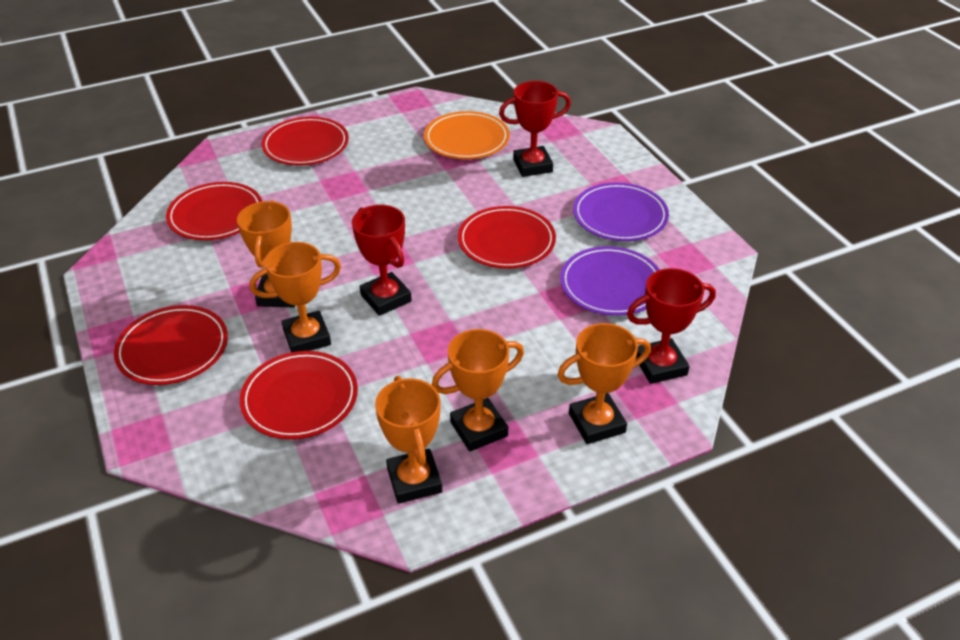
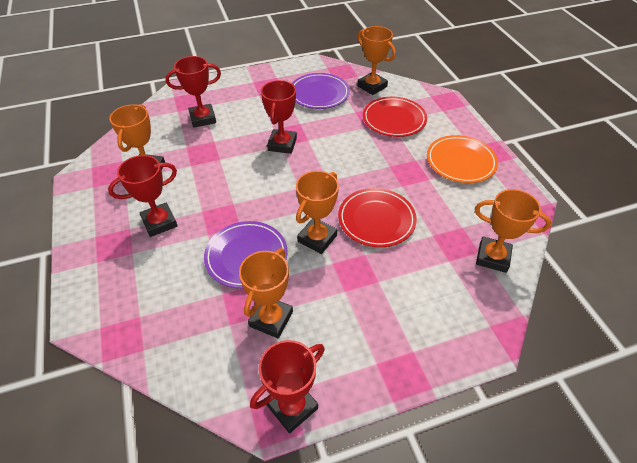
red plate: 5 -> 2
red trophy: 3 -> 4

